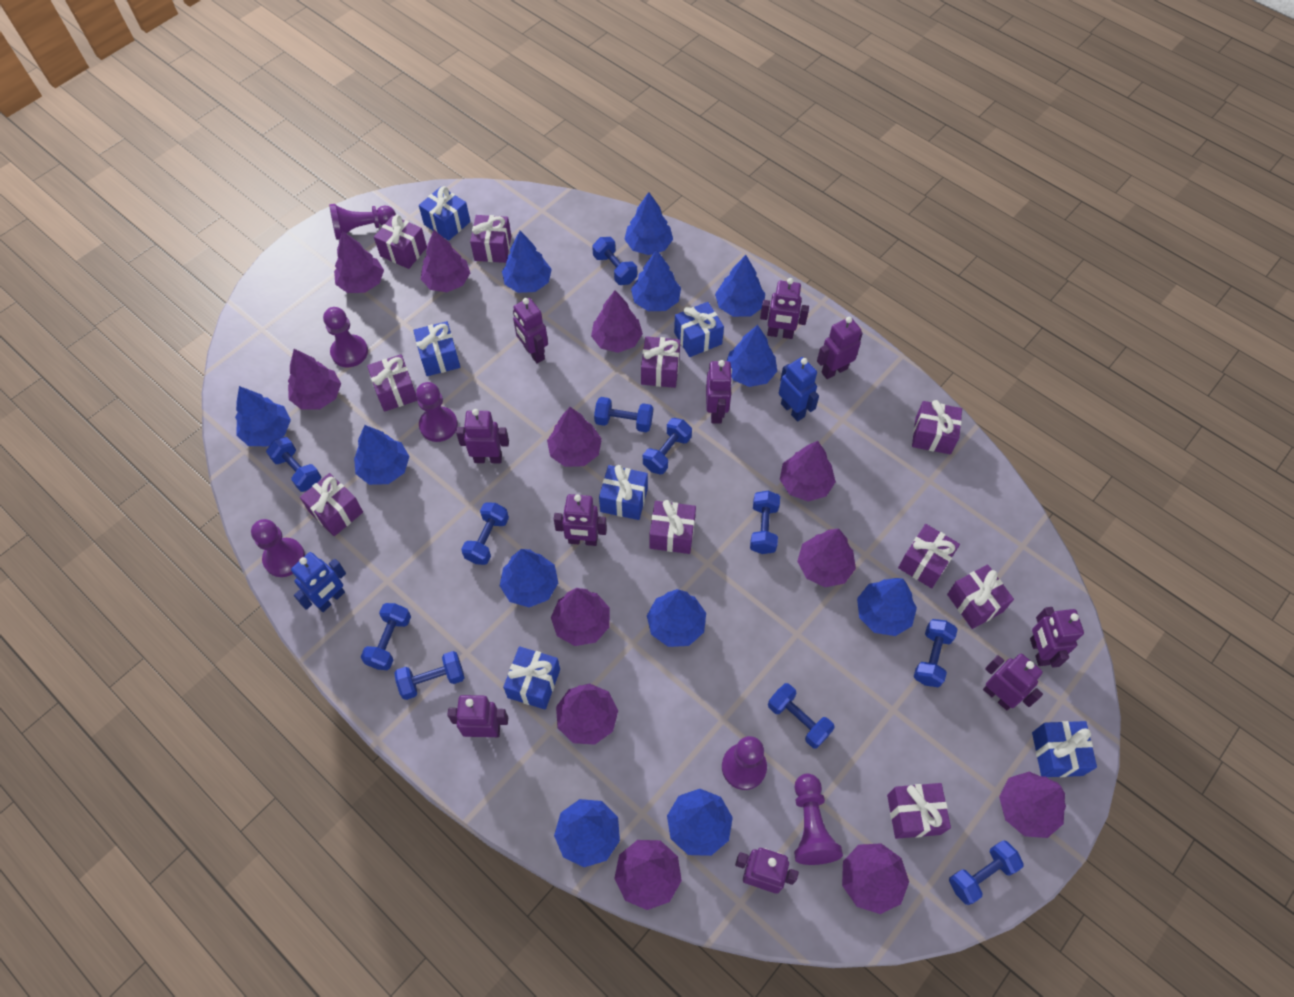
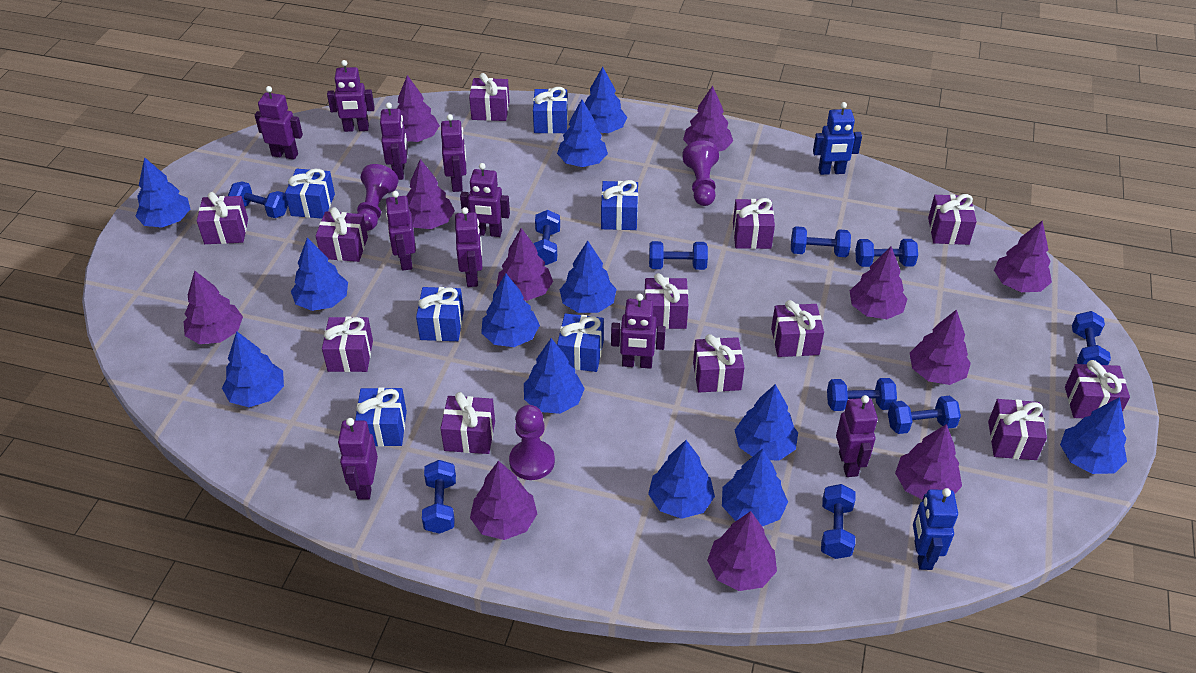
blue dumbbell: 11 -> 10
purple gift: 10 -> 12
purple pawn: 6 -> 3
purple tree: 12 -> 11

